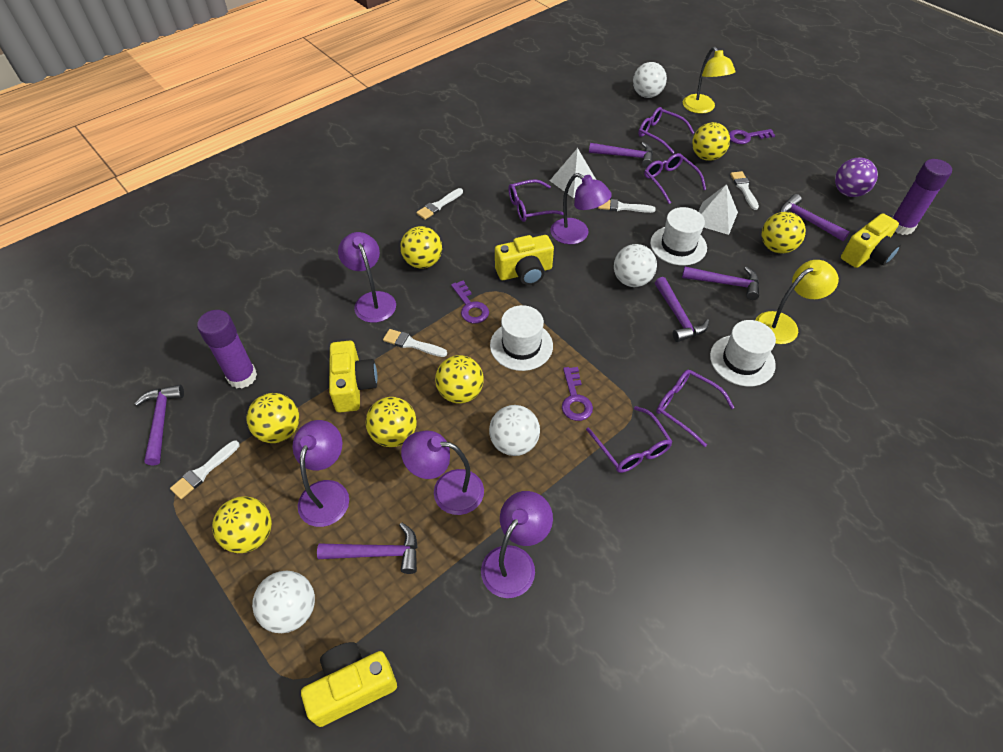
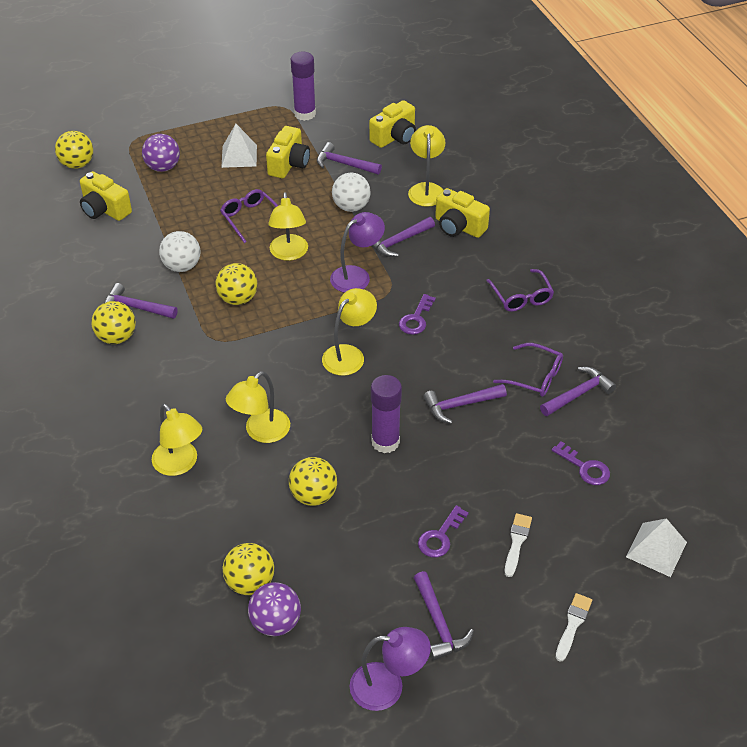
purple ball: 1 -> 2
purple glasses: 5 -> 3
purple lamp: 5 -> 2
white ball: 4 -> 2
white brush: 5 -> 2
white hat: 3 -> 0
yellow ball: 7 -> 5
yellow lamp: 2 -> 5

